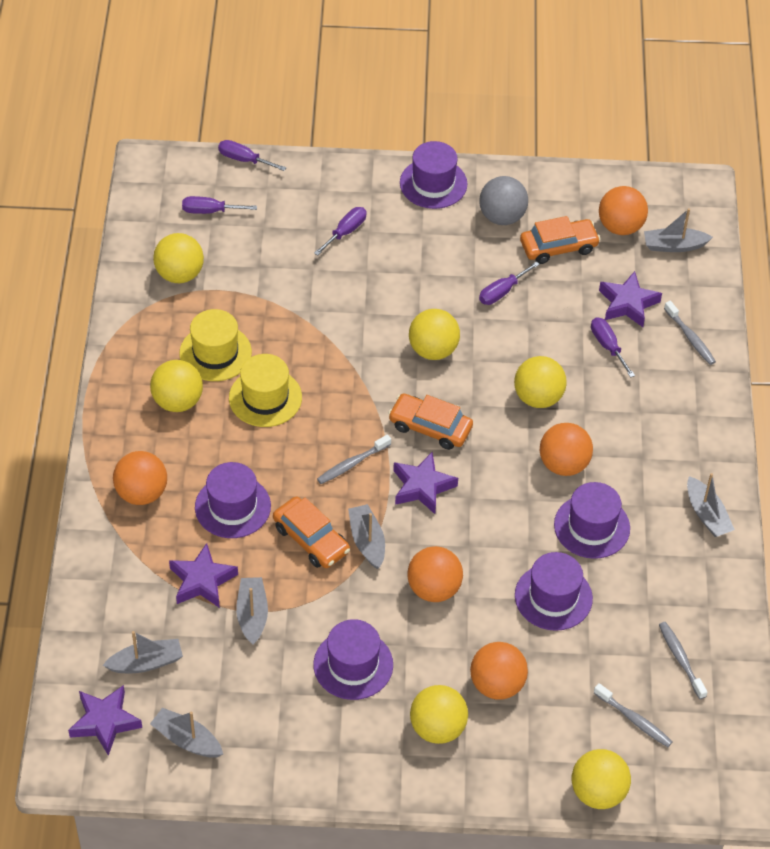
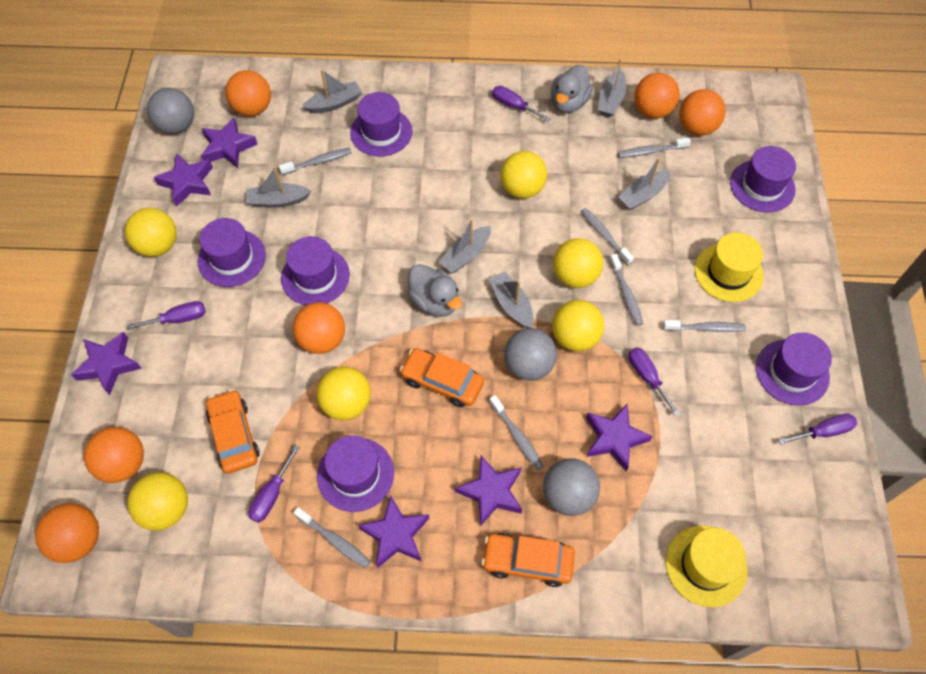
grey ball: 1 -> 3
grey duck: 0 -> 2
grey toothbrush: 4 -> 7
orange ball: 5 -> 6
purple hat: 5 -> 6
purple star: 4 -> 6

